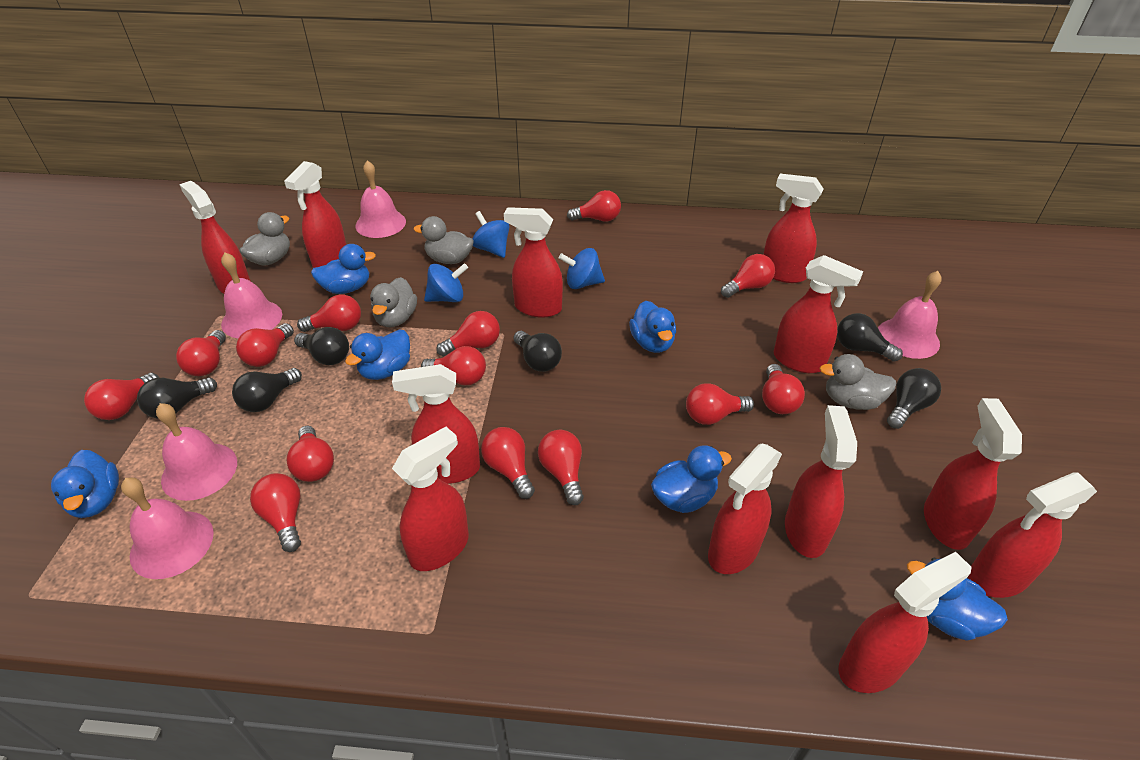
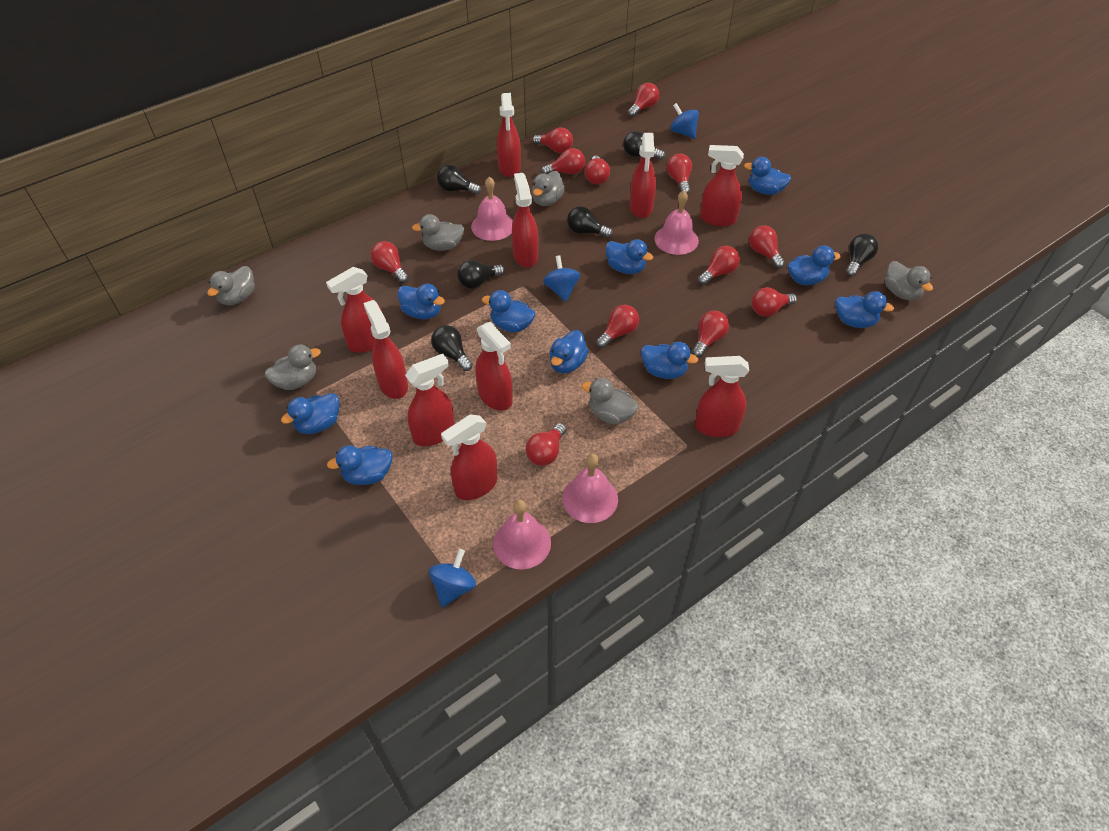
blue duck: 6 -> 10
grey duck: 4 -> 6
pink bell: 5 -> 4
red light bulb: 14 -> 12
red spray bottle: 12 -> 10

